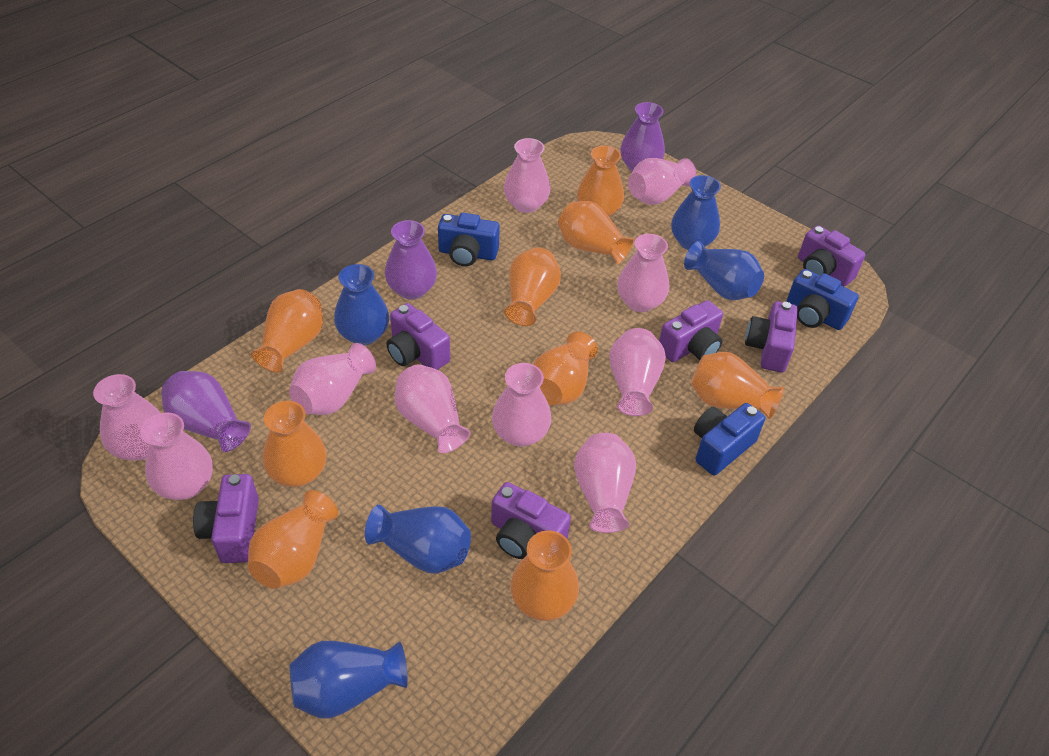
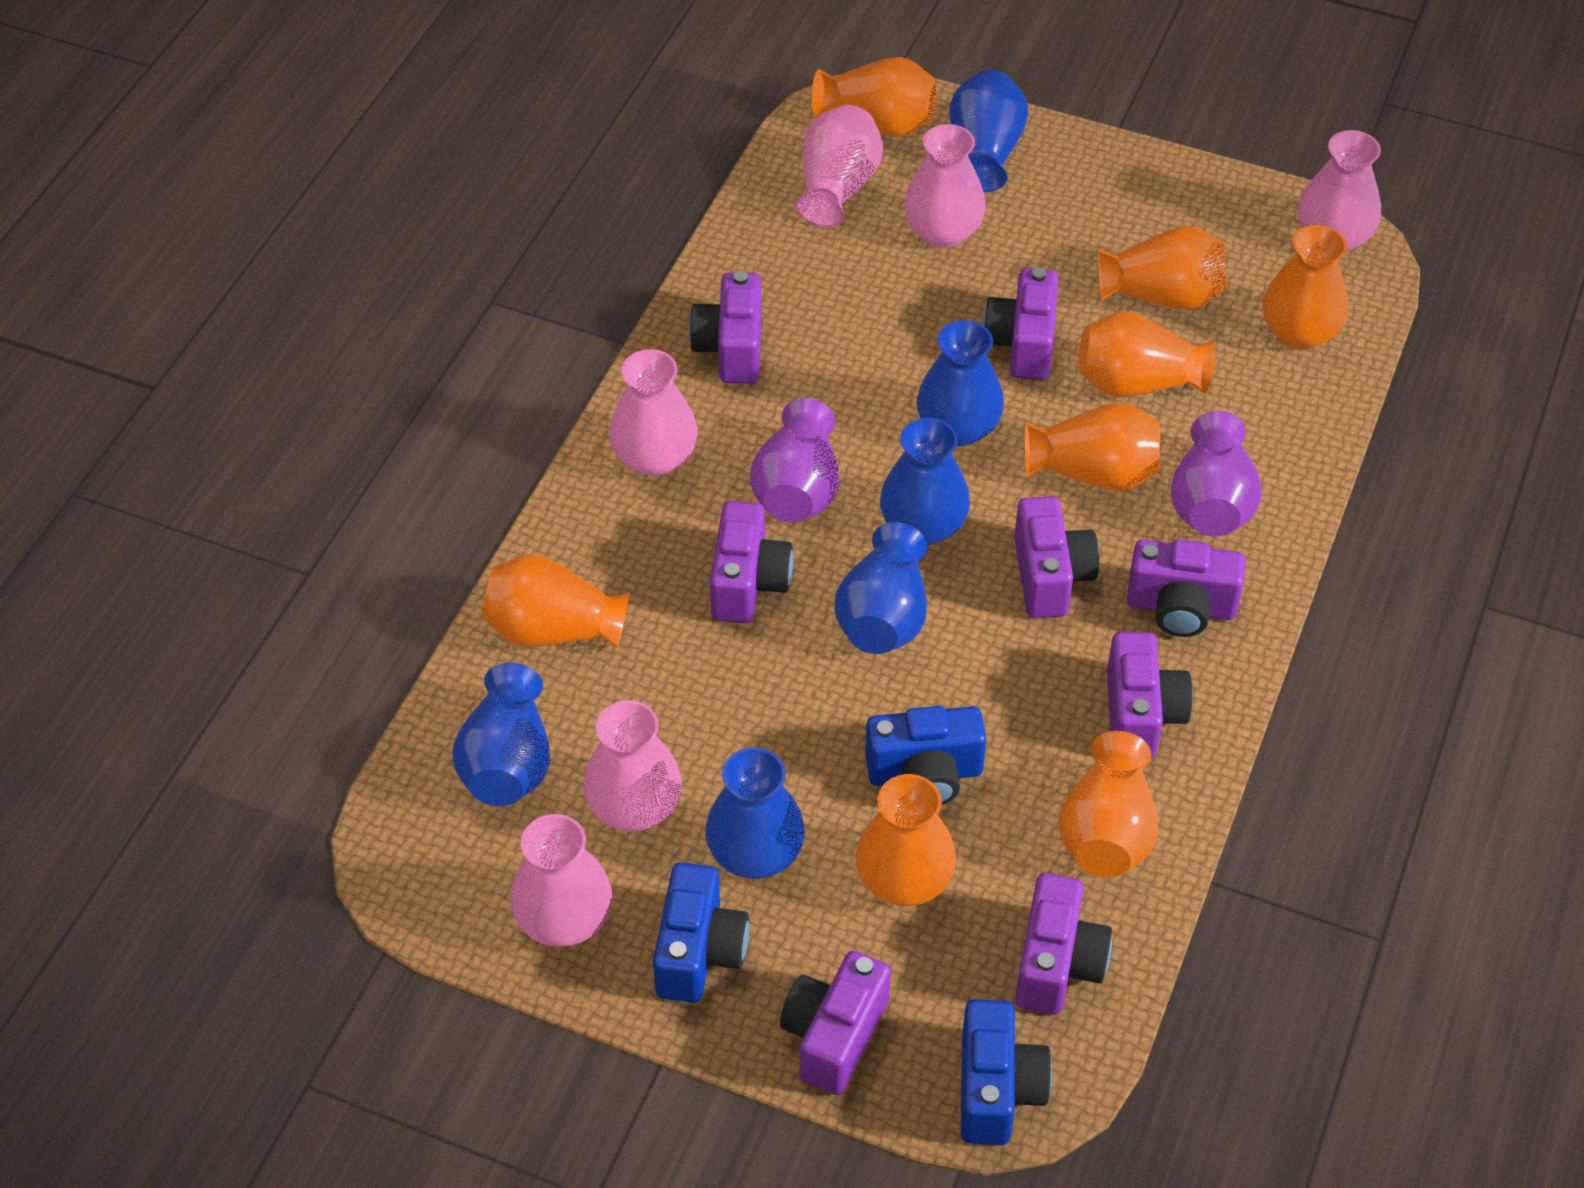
blue vase: 5 -> 6
orange vase: 9 -> 8
pink vase: 10 -> 6
purple camera: 6 -> 8
purple vase: 3 -> 2

